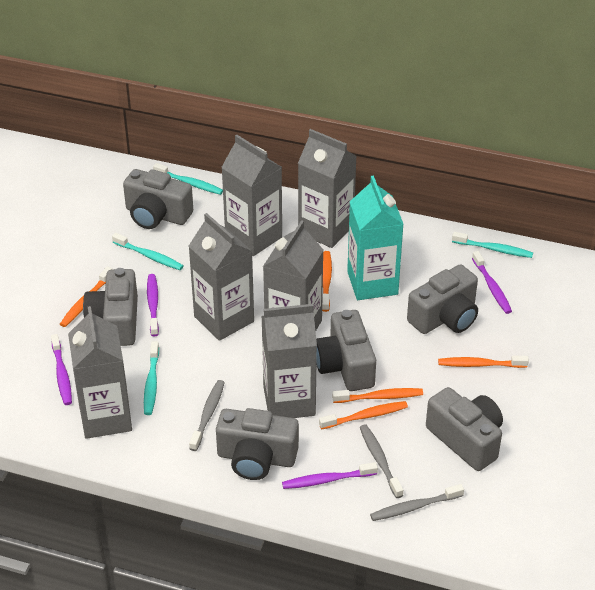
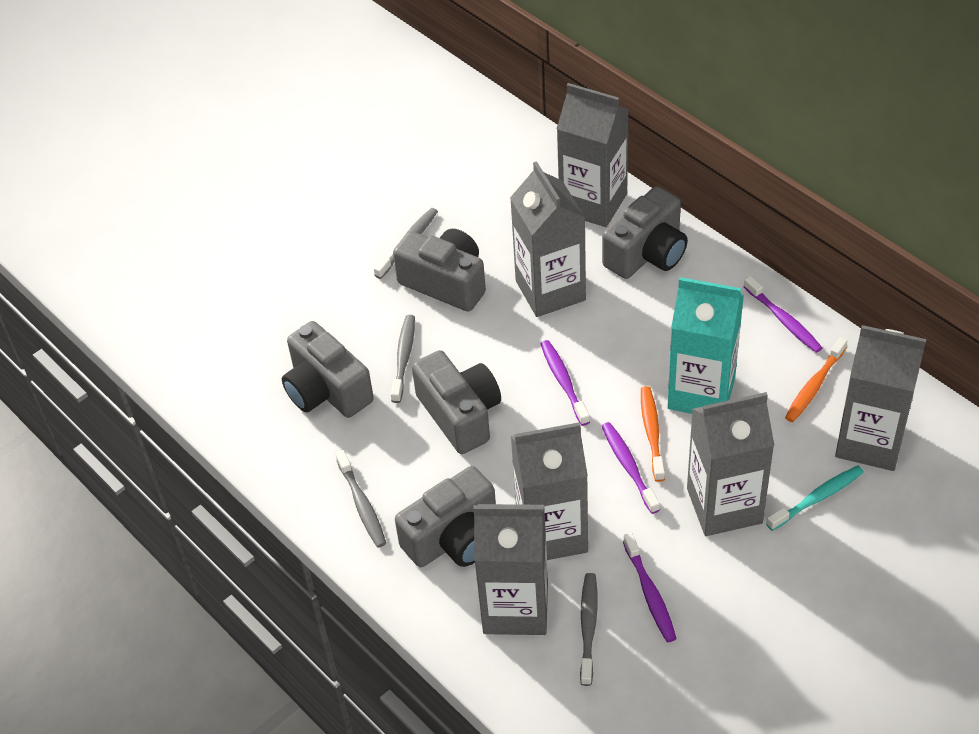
grey camera: 6 -> 5
grey toothbrush: 3 -> 4
orange toothbrush: 5 -> 2
turquoise toothbrush: 4 -> 1

